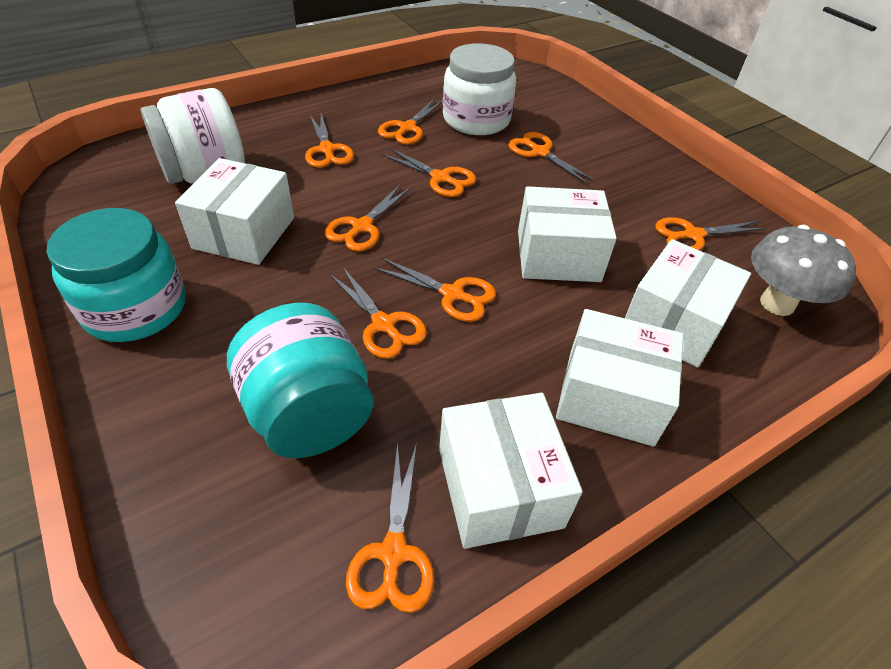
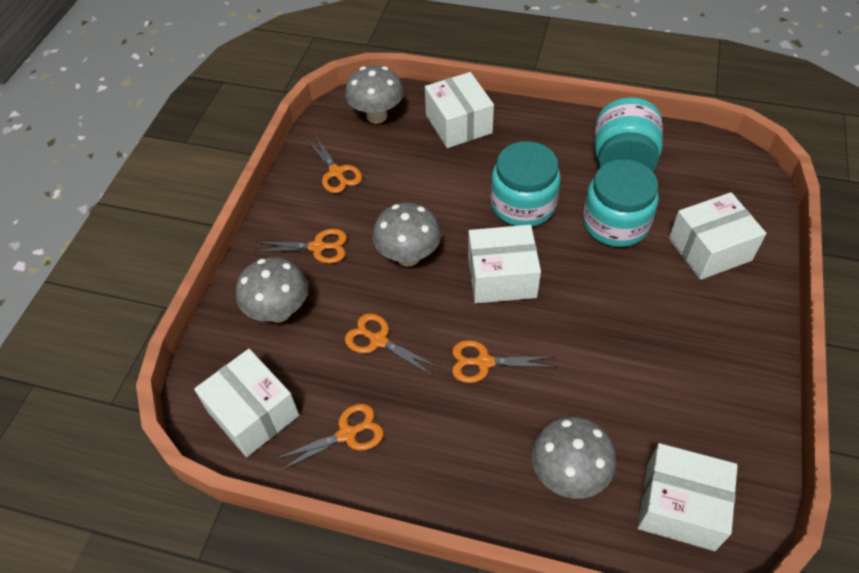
grey mushroom: 1 -> 4
orange scissors: 9 -> 5
turquoise jar: 2 -> 3
white jar: 2 -> 0

